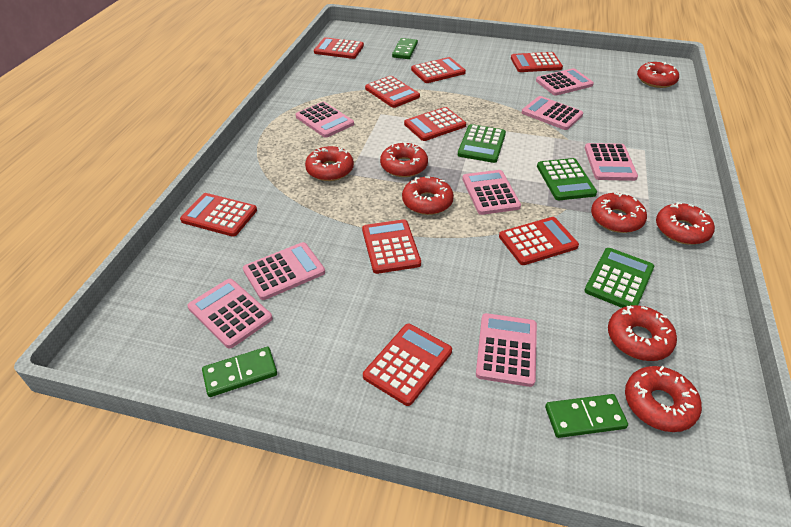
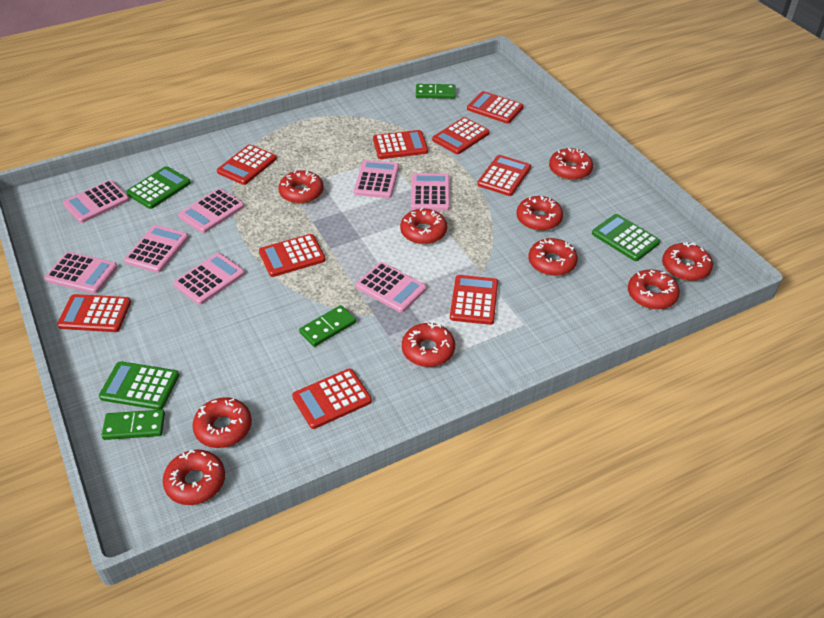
red donut: 8 -> 10

